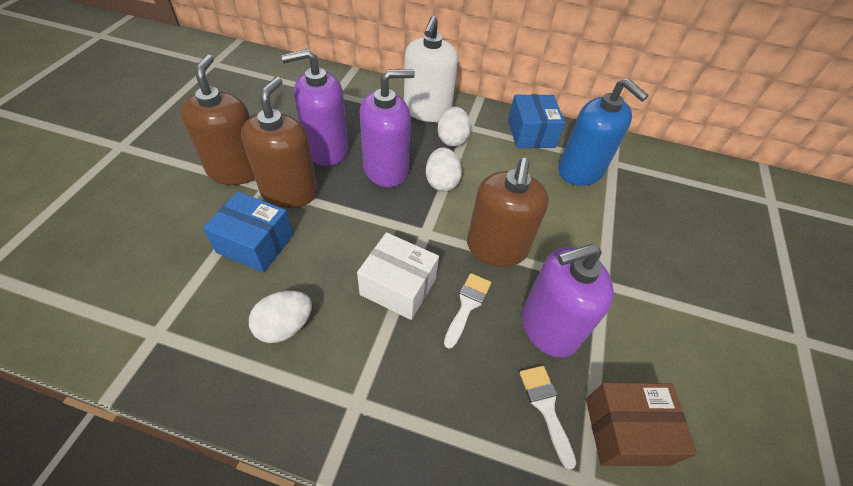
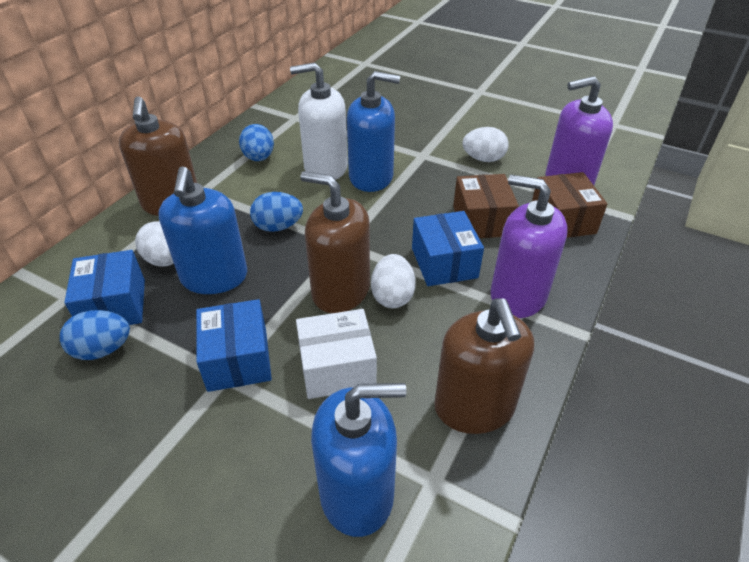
blue box: 2 -> 3
blue egg: 0 -> 3
blue soap dispenser: 1 -> 3
brown box: 1 -> 2
purple soap dispenser: 3 -> 2
white brush: 2 -> 0

